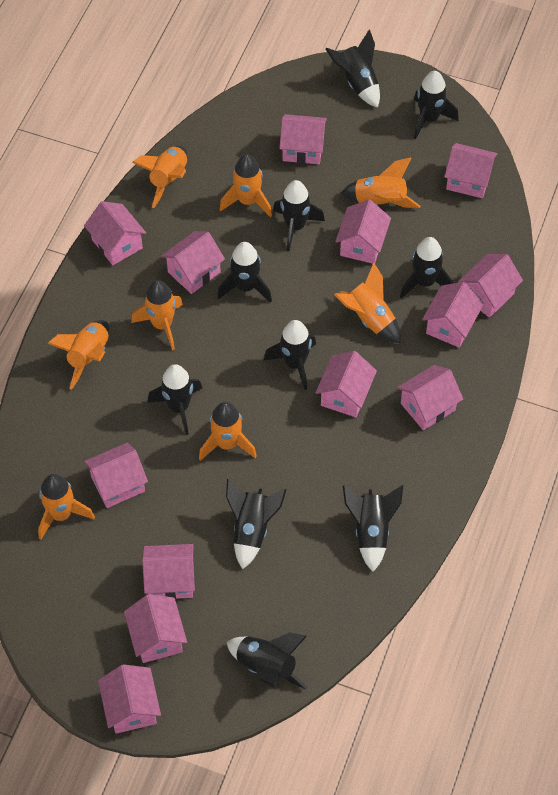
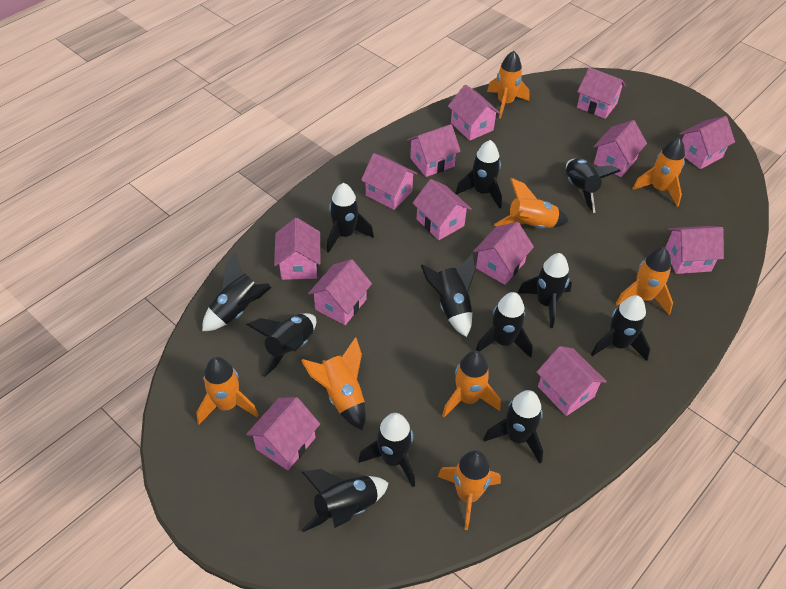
black rocket: 10 -> 12

